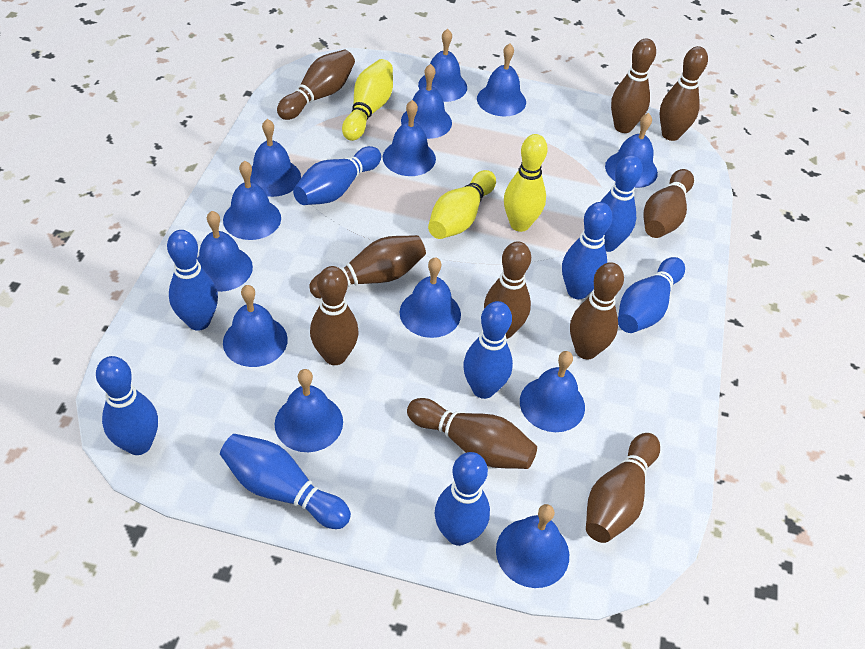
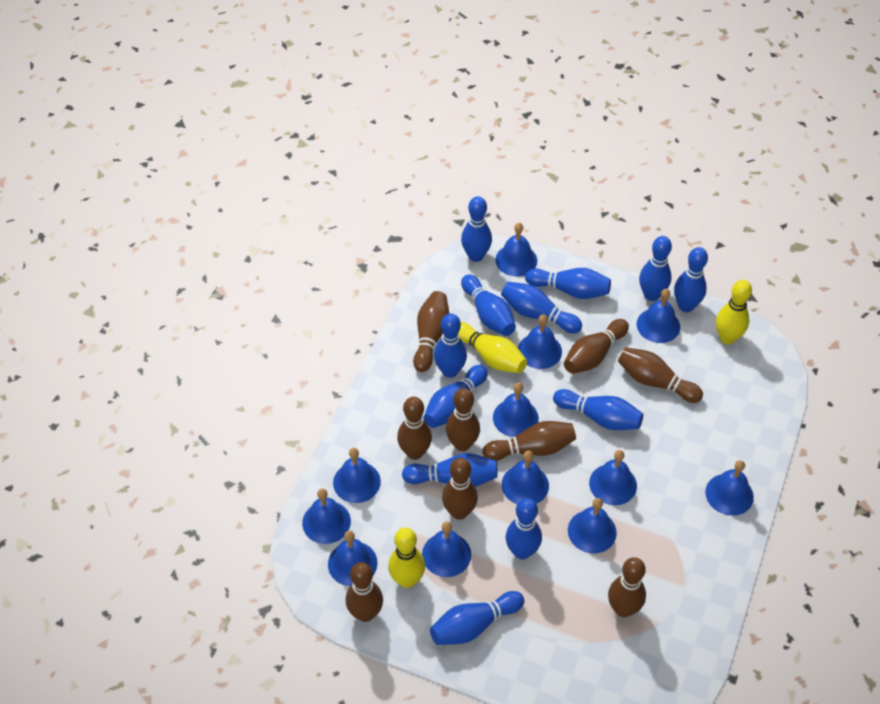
blue bell: 13 -> 12
blue bowling pin: 9 -> 12
brown bowling pin: 10 -> 9

